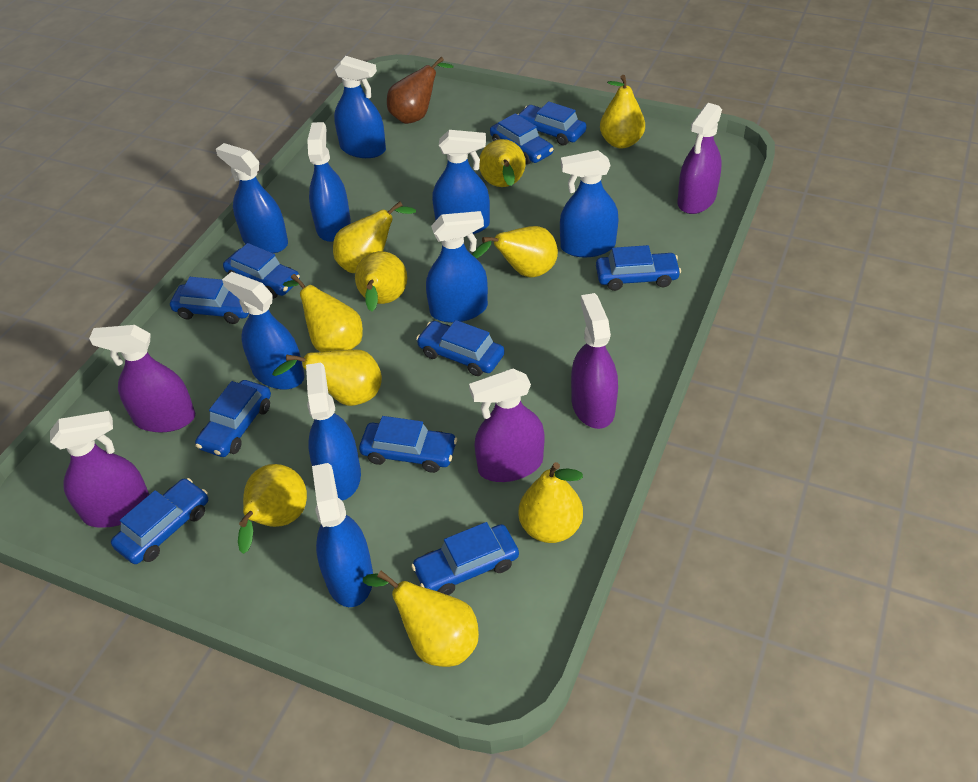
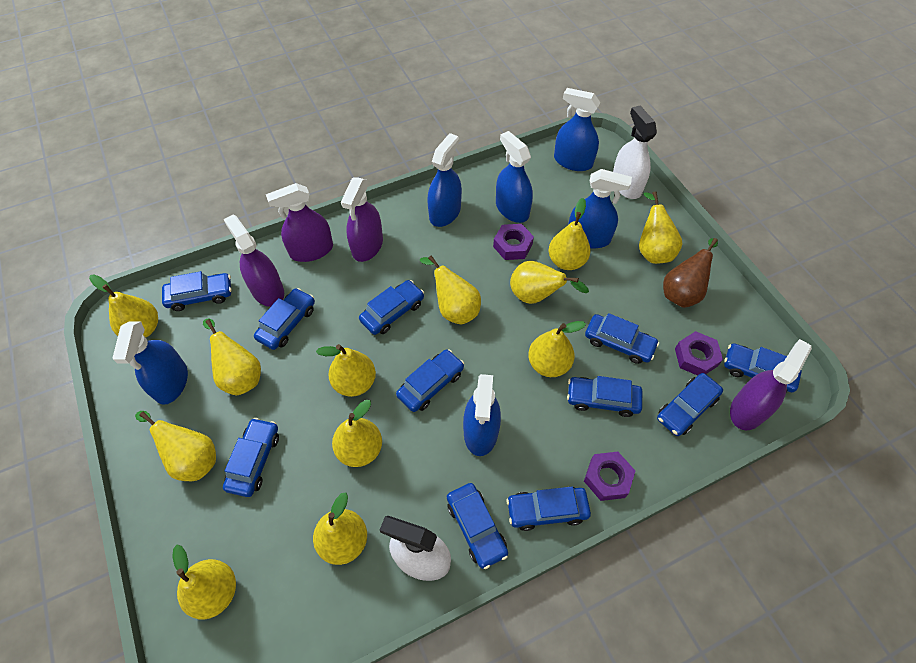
blue car: 10 -> 11
blue spray bottle: 9 -> 6
purple nut: 0 -> 3
purple spray bottle: 5 -> 4
white spray bottle: 0 -> 2
yellow pear: 10 -> 12

